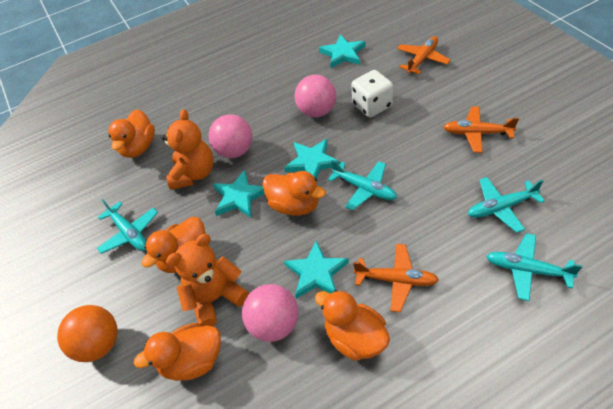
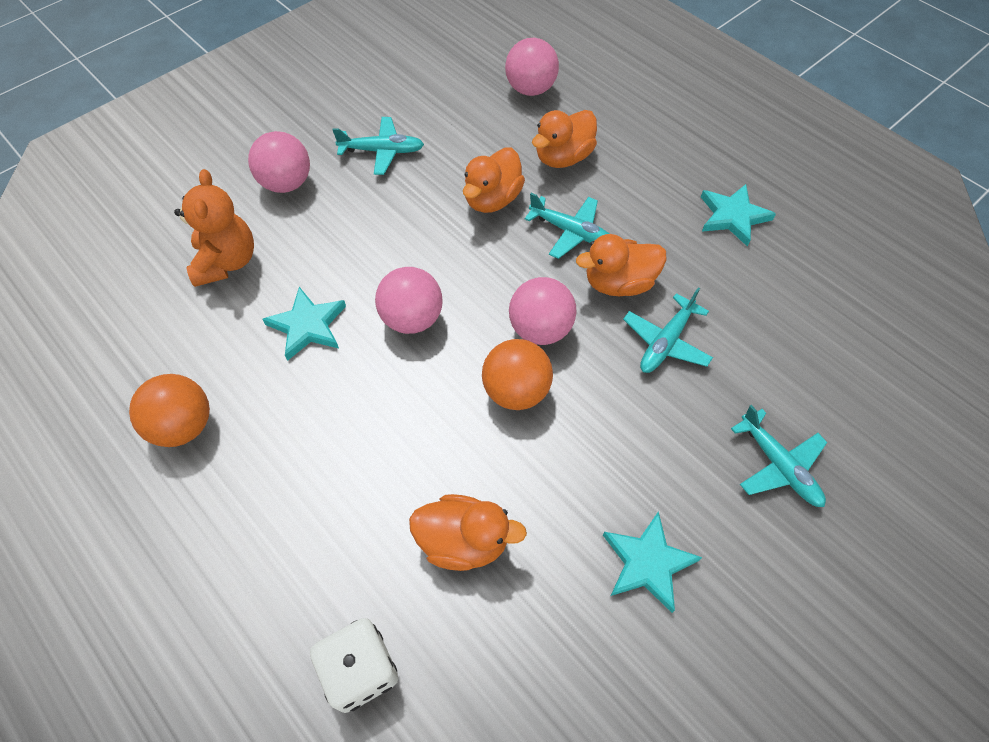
orange ball: 1 -> 2
orange duck: 5 -> 4
orange plane: 3 -> 0
orange teddy bear: 2 -> 1
pink ball: 3 -> 4
turquoise star: 4 -> 3

